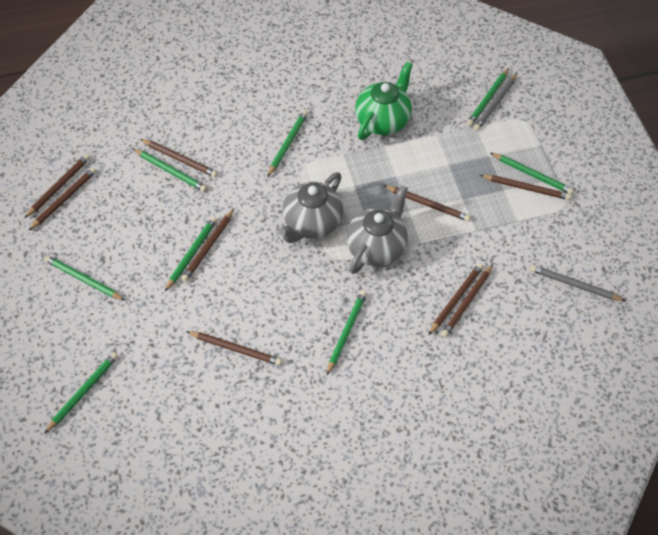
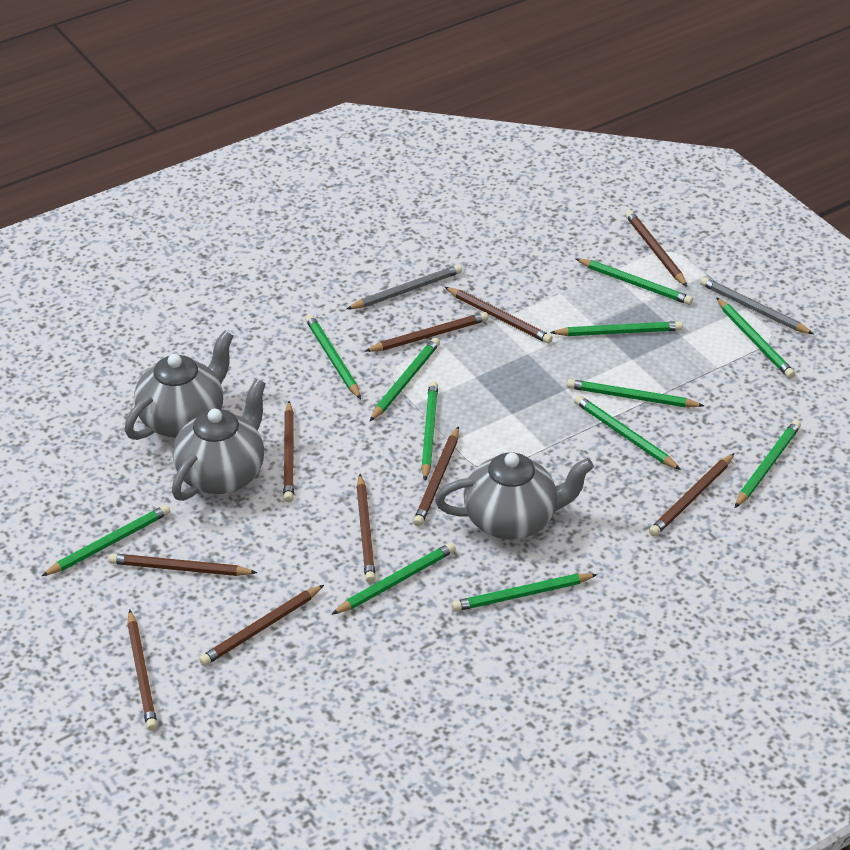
brown pencil: 9 -> 10
green pencil: 8 -> 12
green teapot: 1 -> 0
grey teapot: 2 -> 3

